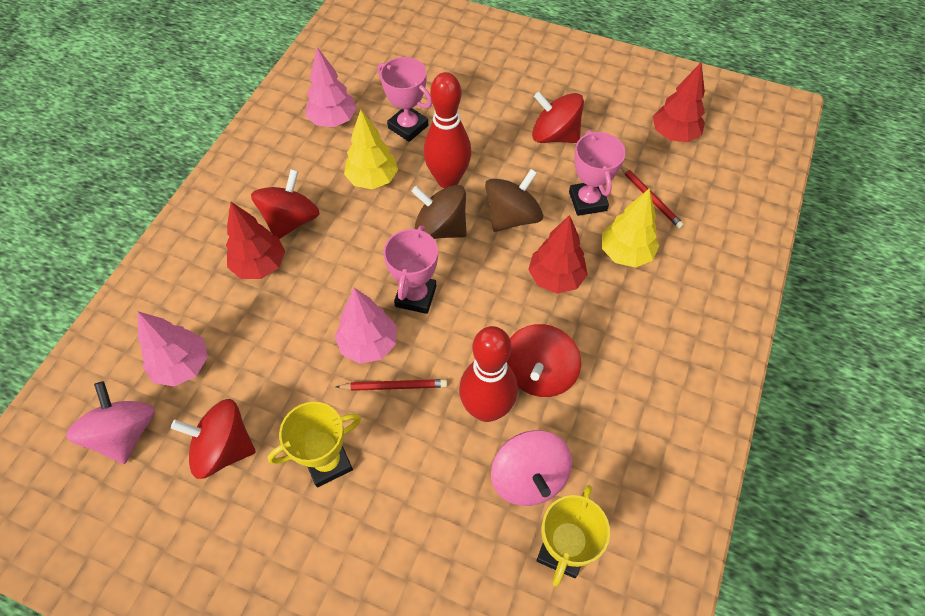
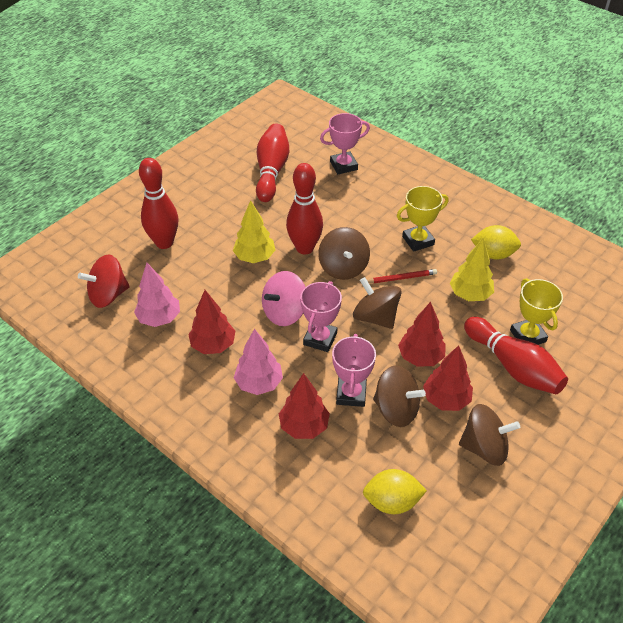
brown spinning top: 2 -> 4
pink spinning top: 2 -> 1
pink tree: 3 -> 2
red bowling pin: 2 -> 4
red pencil: 2 -> 1
red spinning top: 4 -> 1
red tree: 3 -> 4
yellow lemon: 0 -> 2

